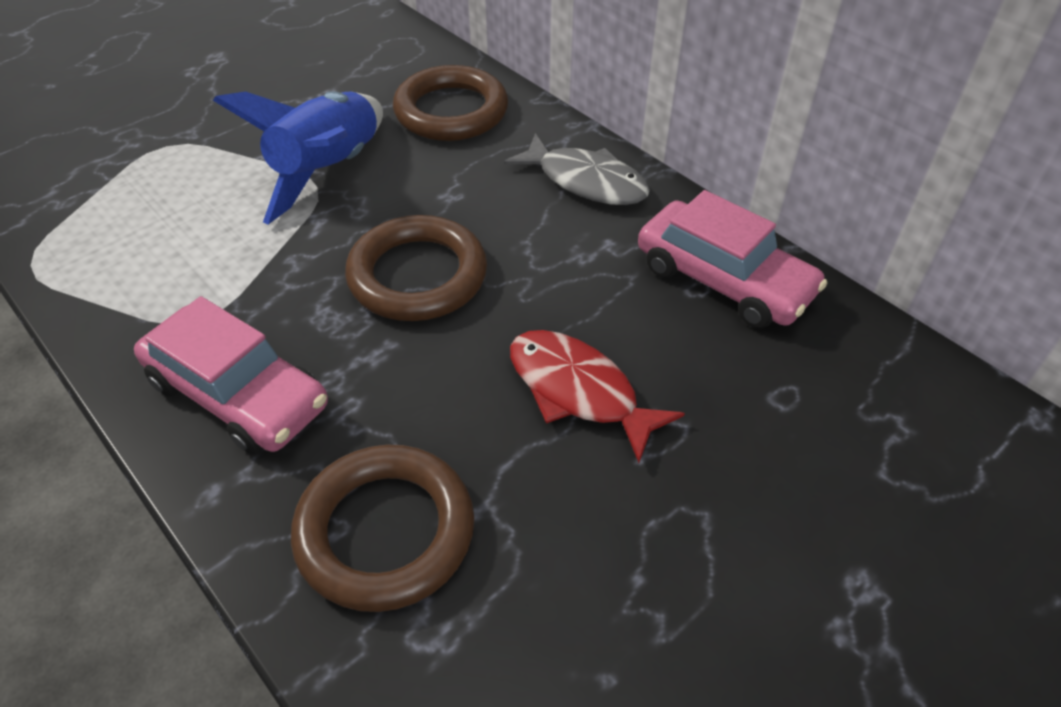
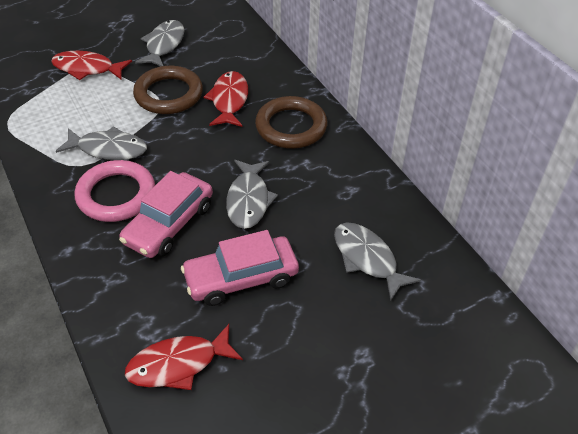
blue rocket: 1 -> 0
brown ring: 3 -> 2
grey fish: 1 -> 4
pink ring: 0 -> 1
red fish: 1 -> 3

